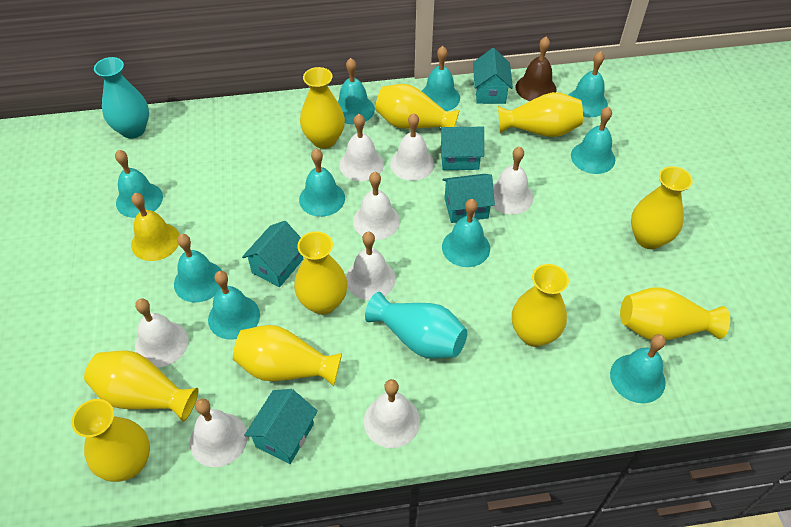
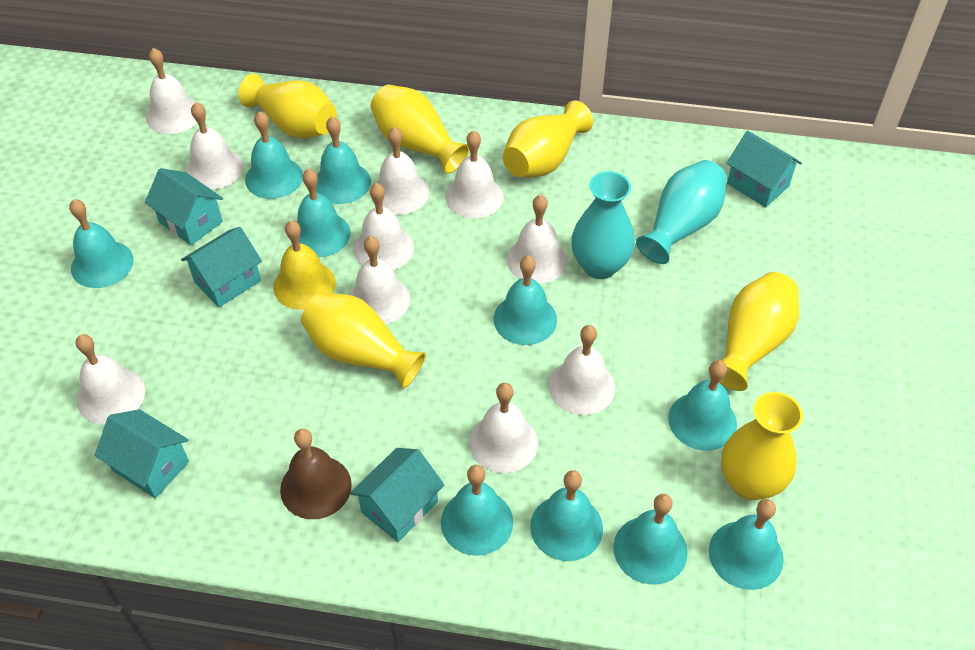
white bell: 8 -> 10
yellow vase: 10 -> 6

